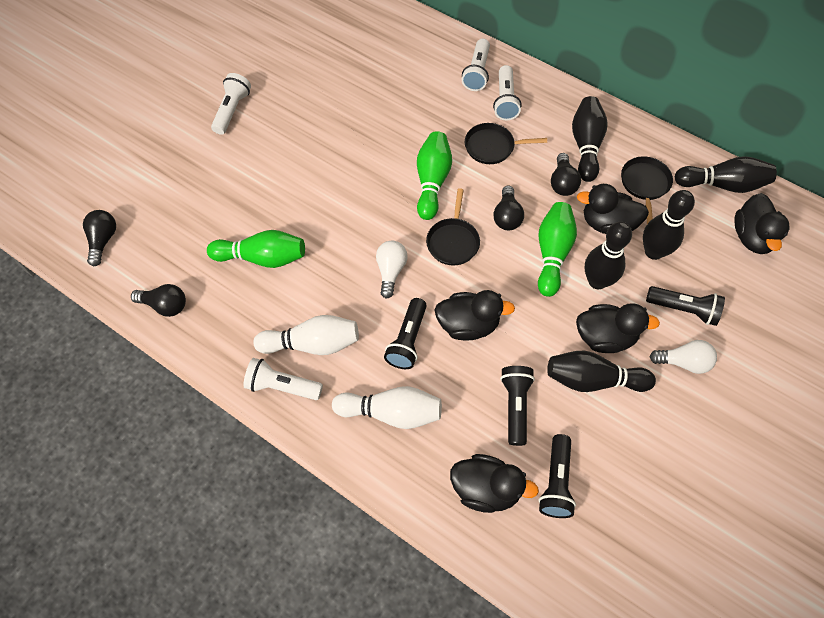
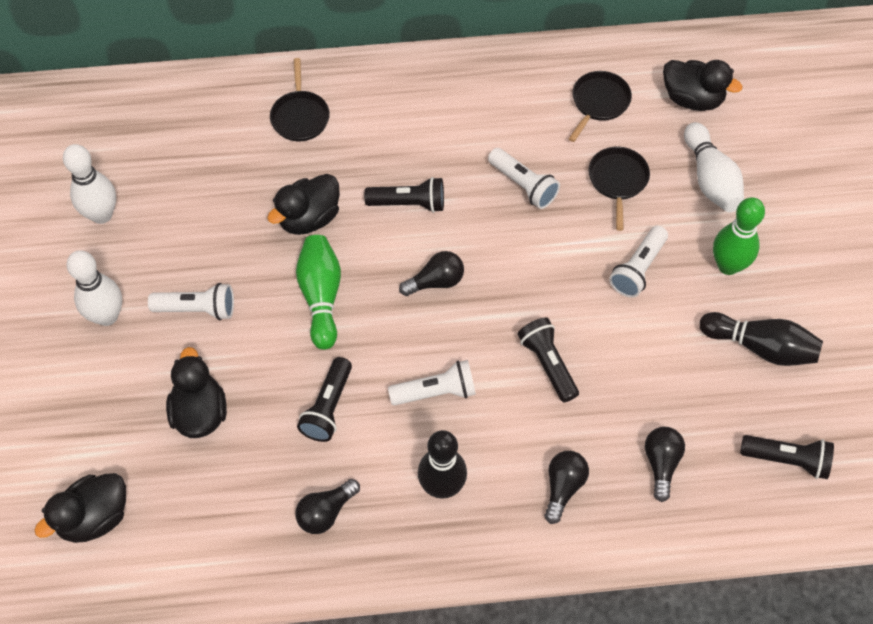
black bowling pin: 5 -> 2
black duck: 5 -> 4
green bowling pin: 3 -> 2
white bowling pin: 2 -> 3
white light bulb: 2 -> 0

